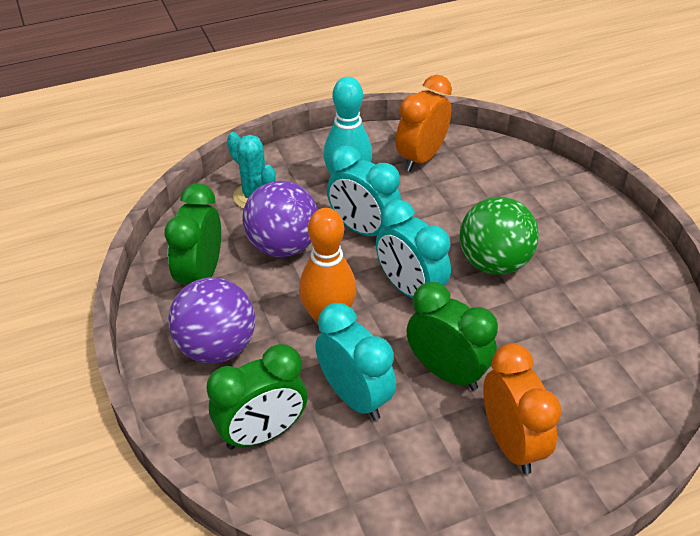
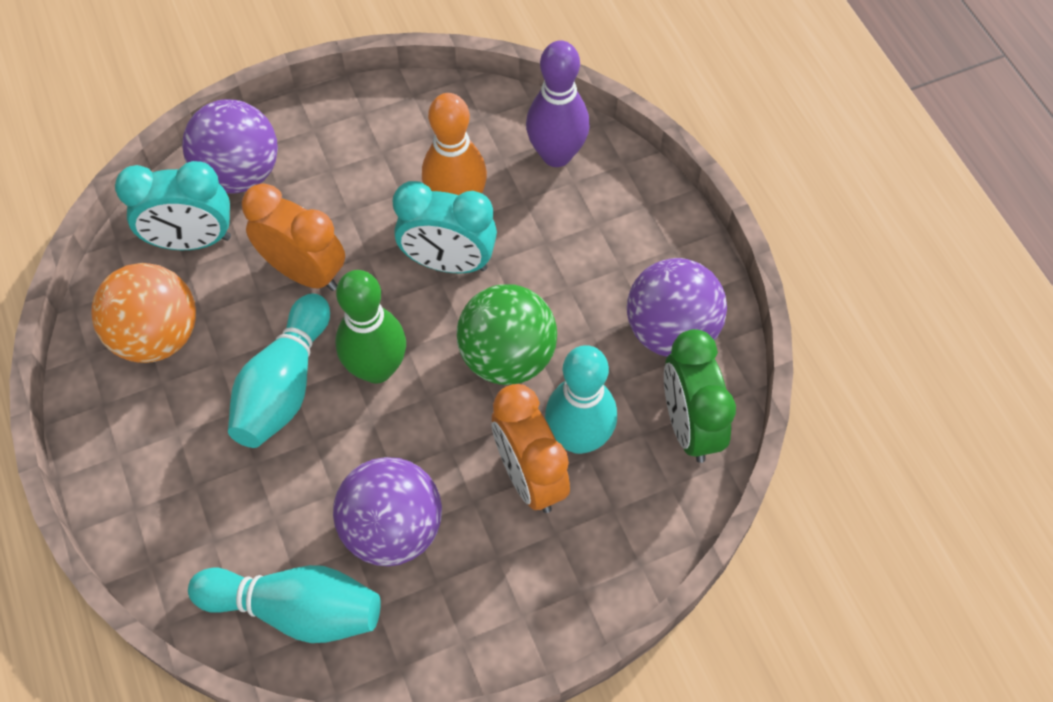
green bowling pin: 0 -> 1
green clock: 3 -> 1
orange ball: 0 -> 1
purple ball: 2 -> 3
purple bowling pin: 0 -> 1
turquoise bowling pin: 1 -> 3
turquoise cactus: 1 -> 0
turquoise clock: 3 -> 2

